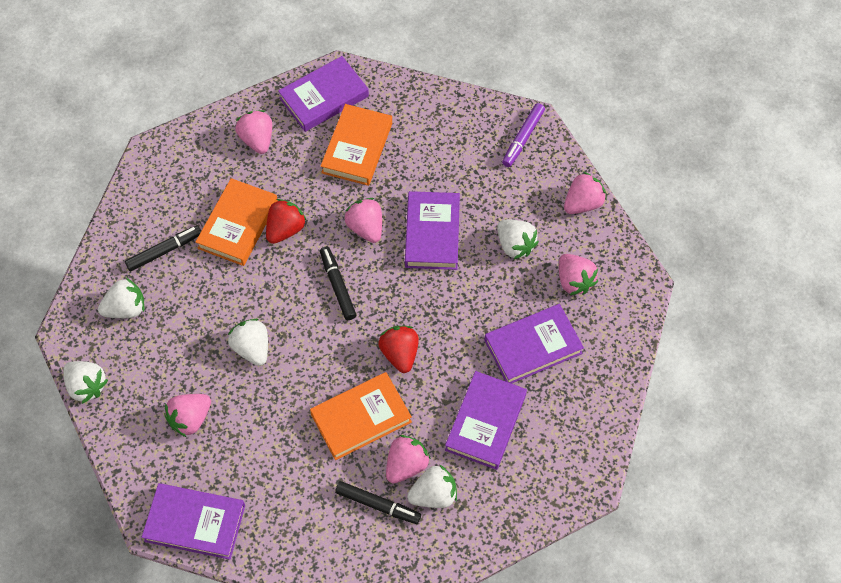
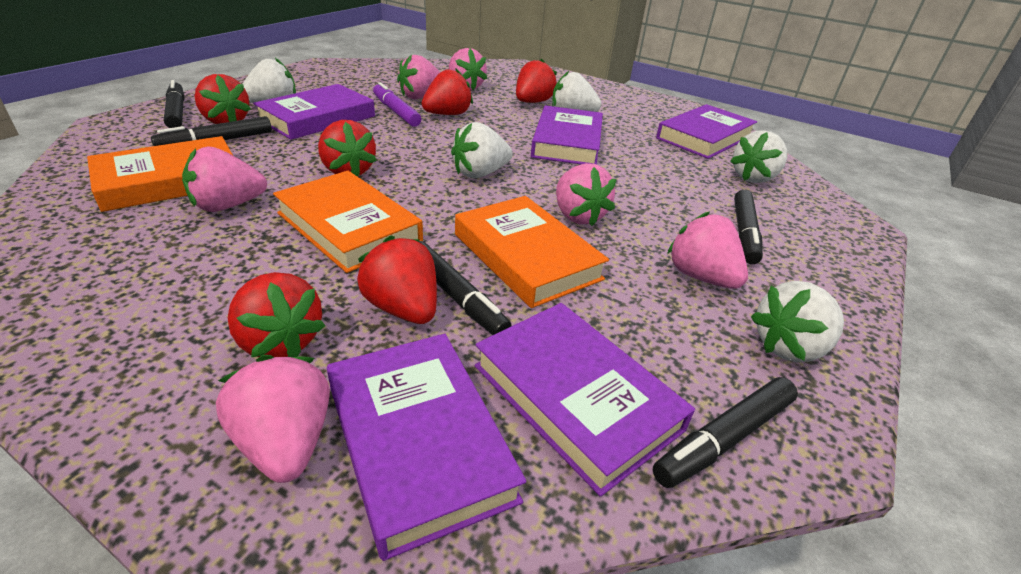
black marker: 3 -> 5
red strawberry: 2 -> 6

